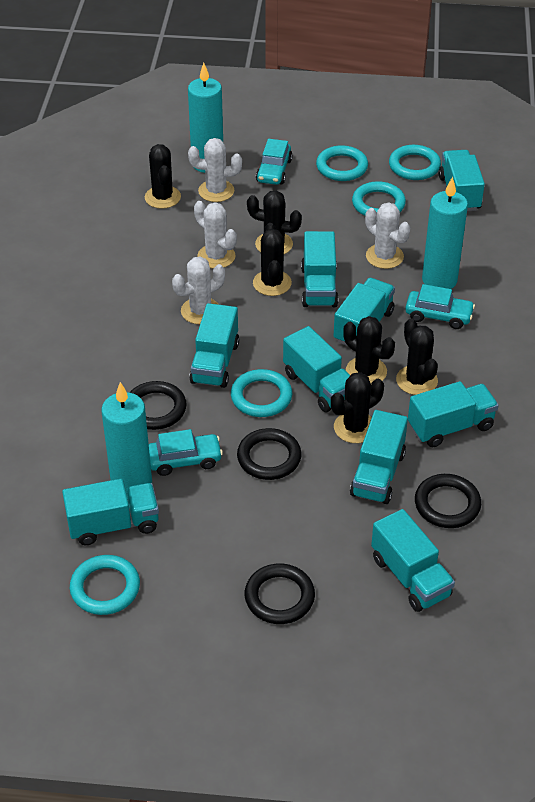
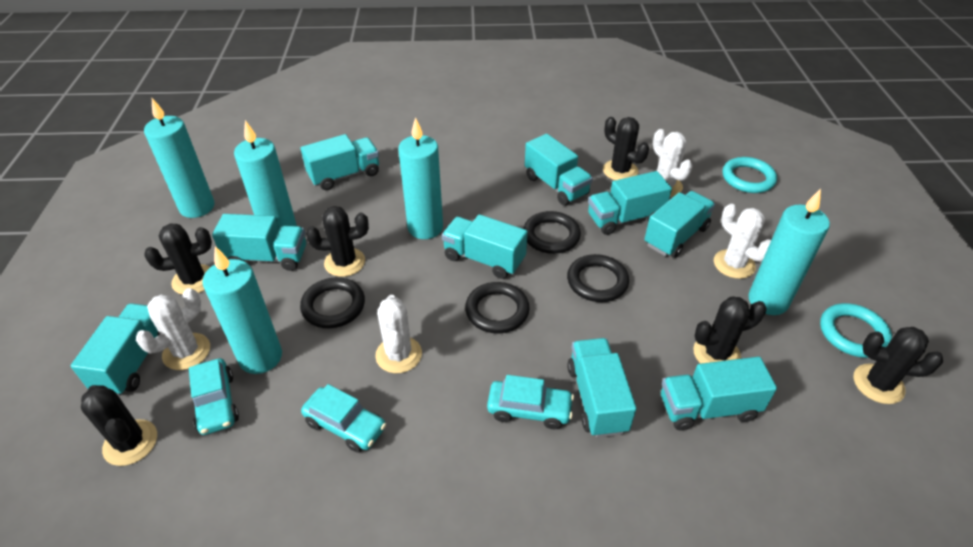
turquoise candle: 3 -> 5
turquoise ring: 5 -> 2

